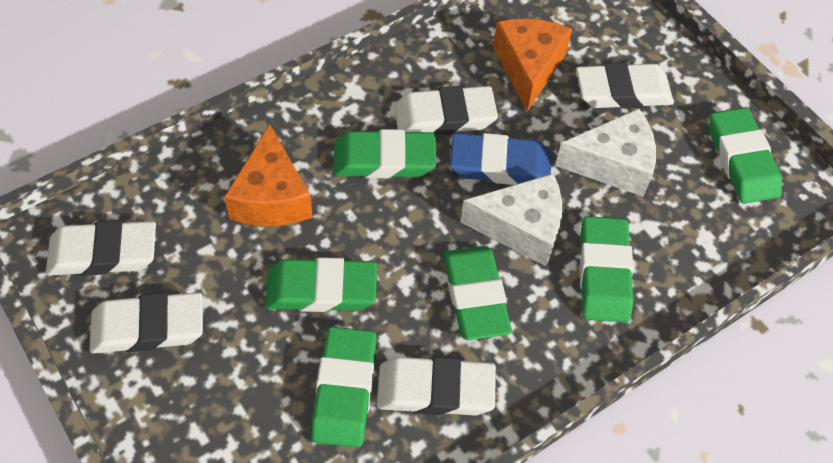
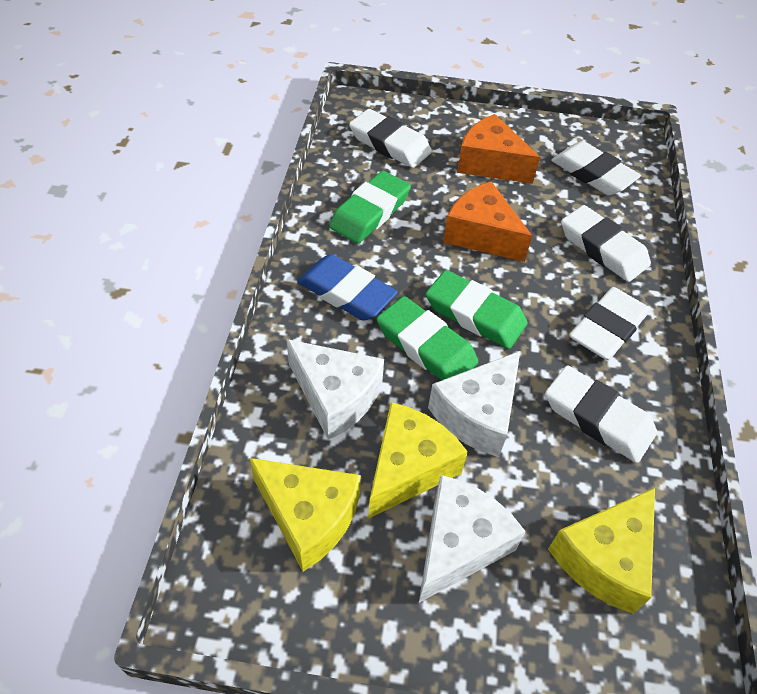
green eraser: 6 -> 3
white cheese: 2 -> 3
yellow cheese: 0 -> 3

